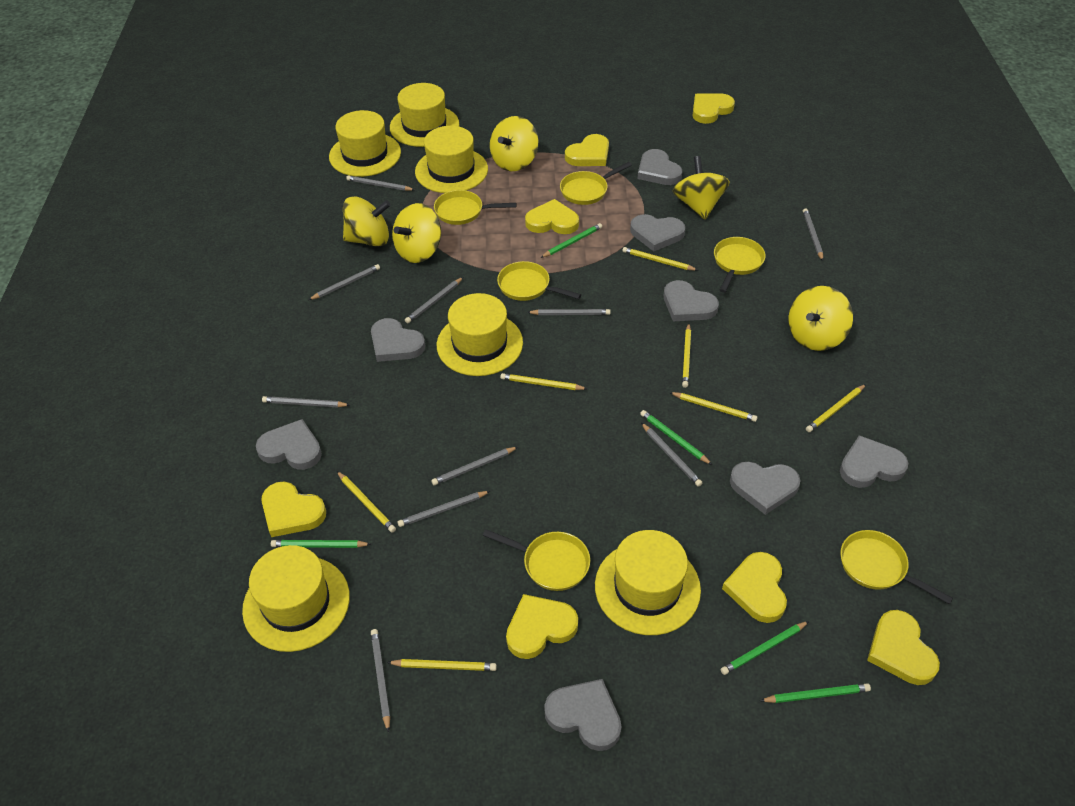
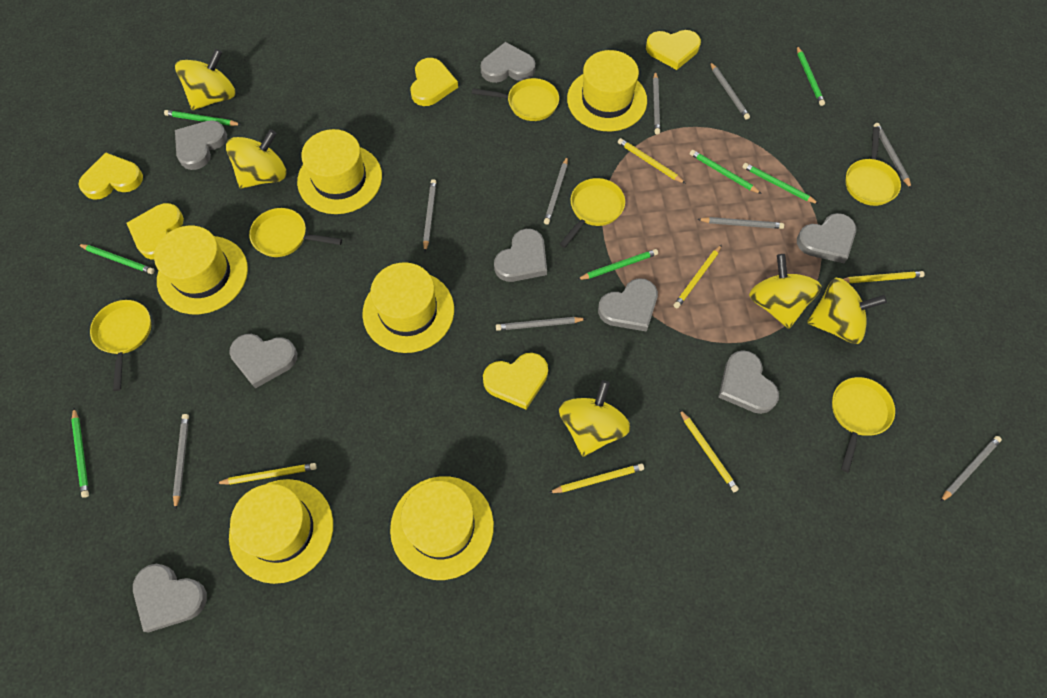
green pencil: 5 -> 7
grey pencil: 10 -> 9
yellow heart: 7 -> 5
yellow pencil: 7 -> 6

